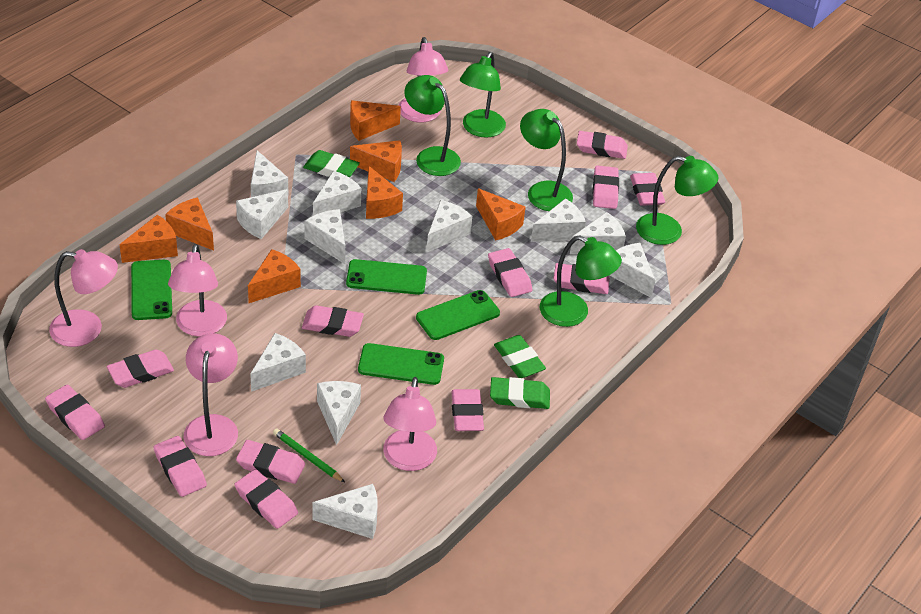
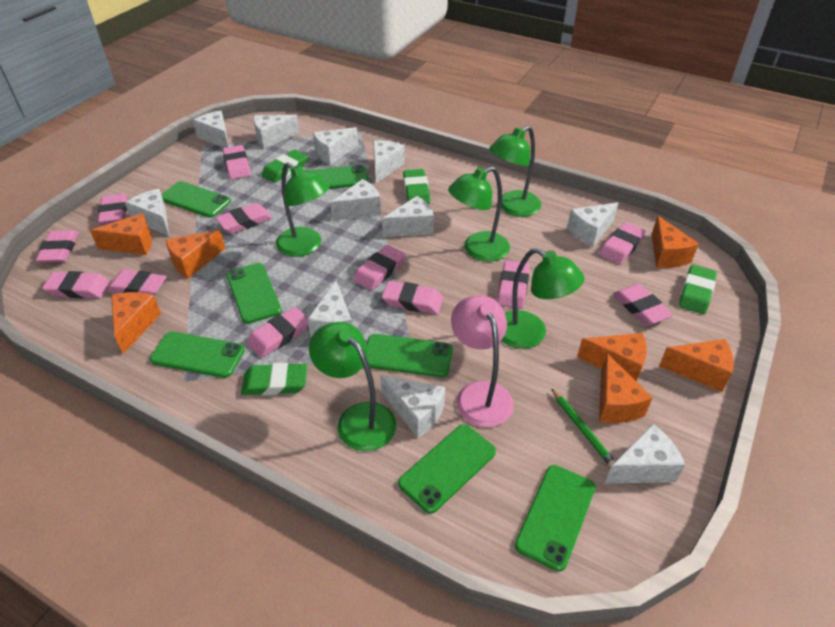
green eraser: 3 -> 4
green phone: 4 -> 7
pink lamp: 5 -> 1

